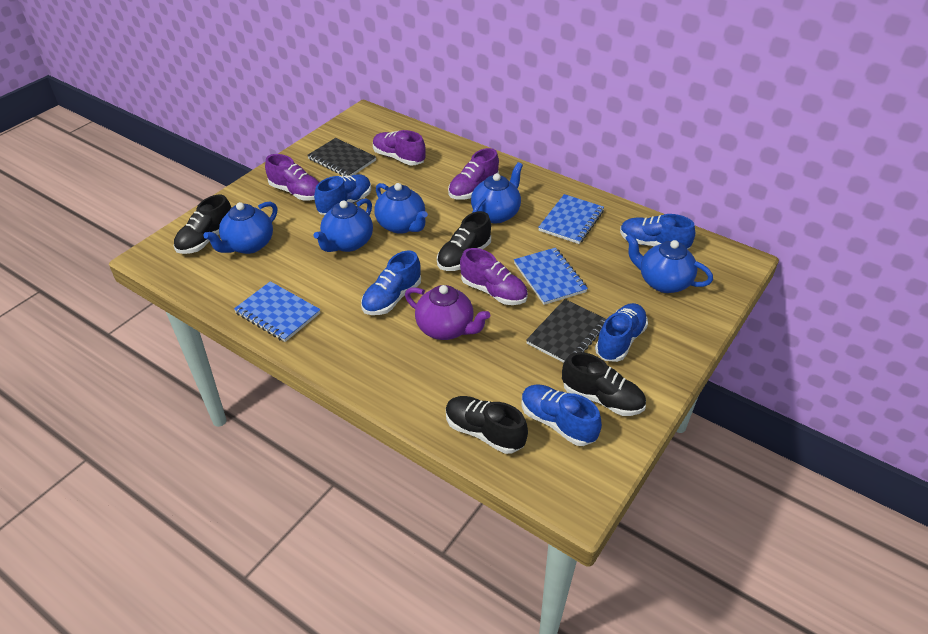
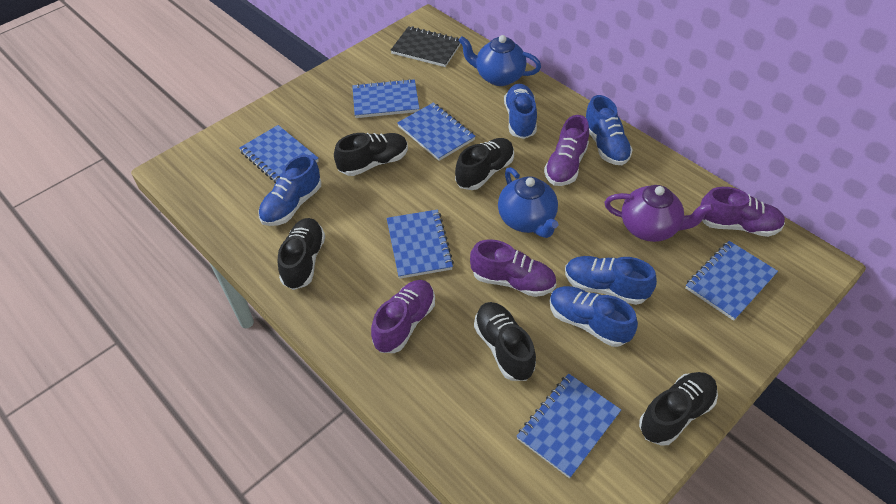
black notebook: 2 -> 1
black shoe: 4 -> 5
blue notebook: 3 -> 6
blue teapot: 5 -> 2

